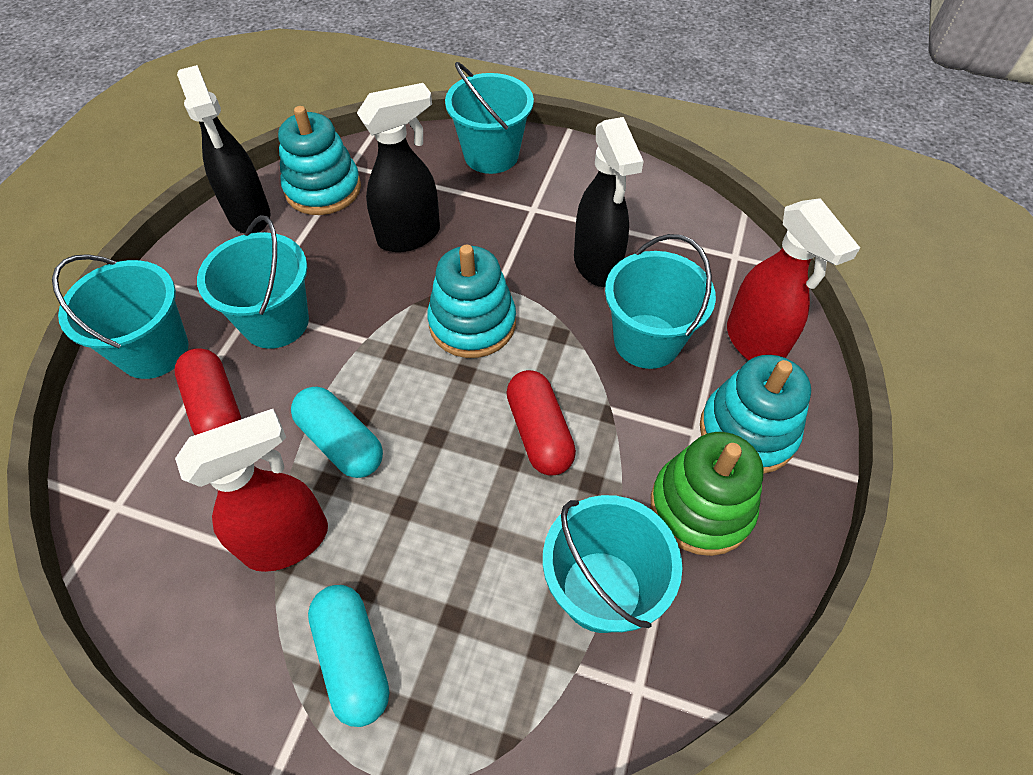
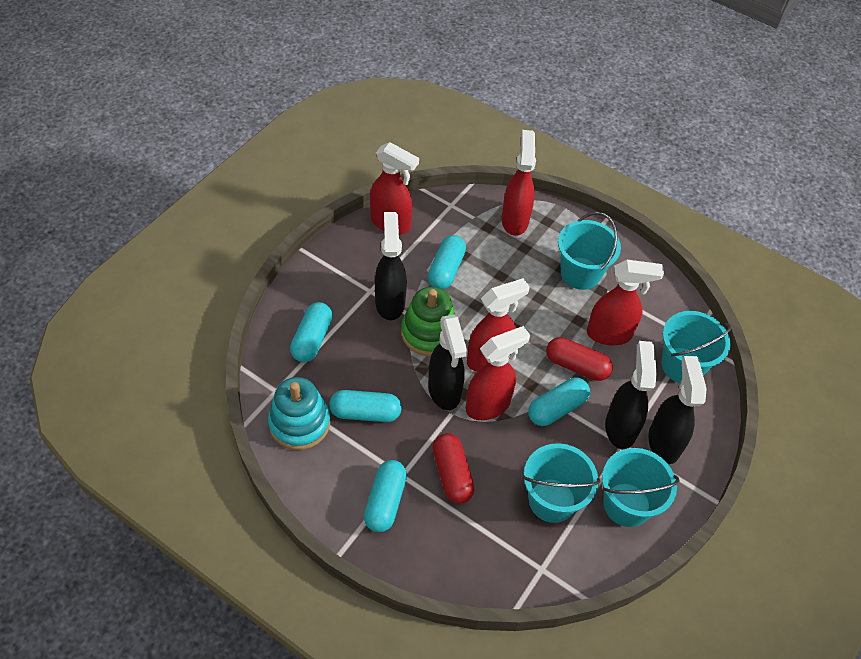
black spray bottle: 3 -> 4
red spray bottle: 2 -> 5
turquoise bucket: 5 -> 4
turquoise capsule: 2 -> 5
turquoise stacking toy: 3 -> 1

